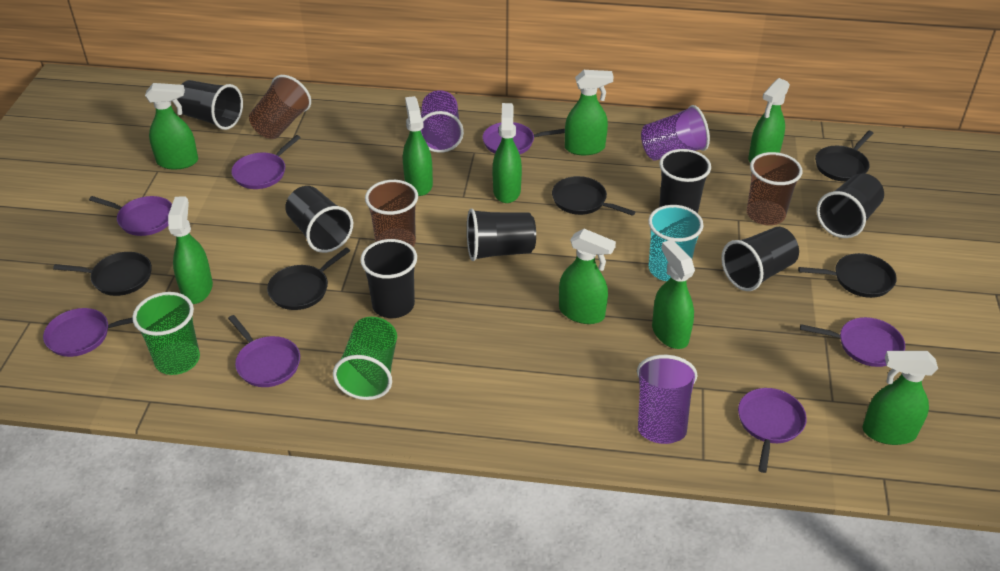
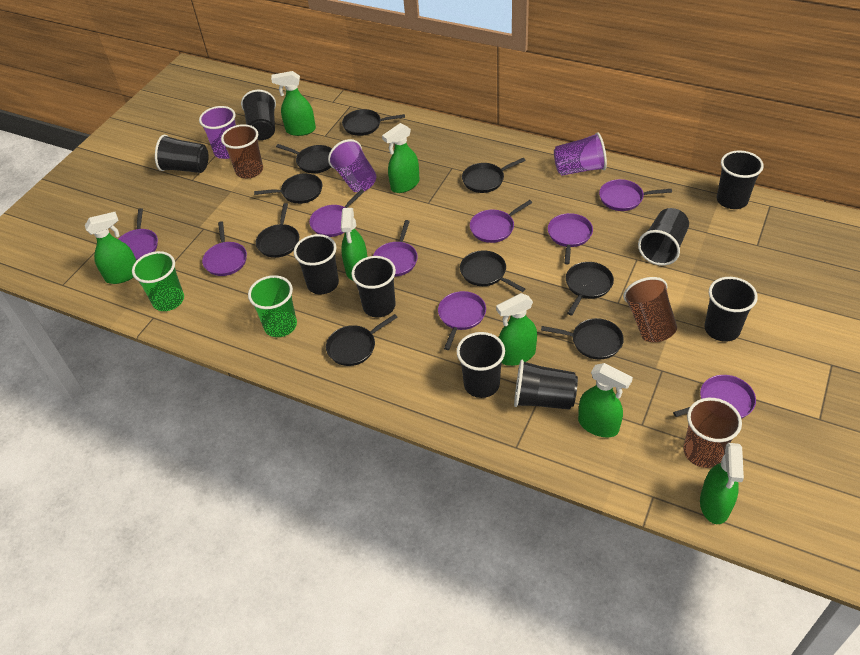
black cup: 7 -> 9
black pan: 5 -> 9
green spray bottle: 9 -> 7
purple pan: 7 -> 9
turquoise cup: 1 -> 0

